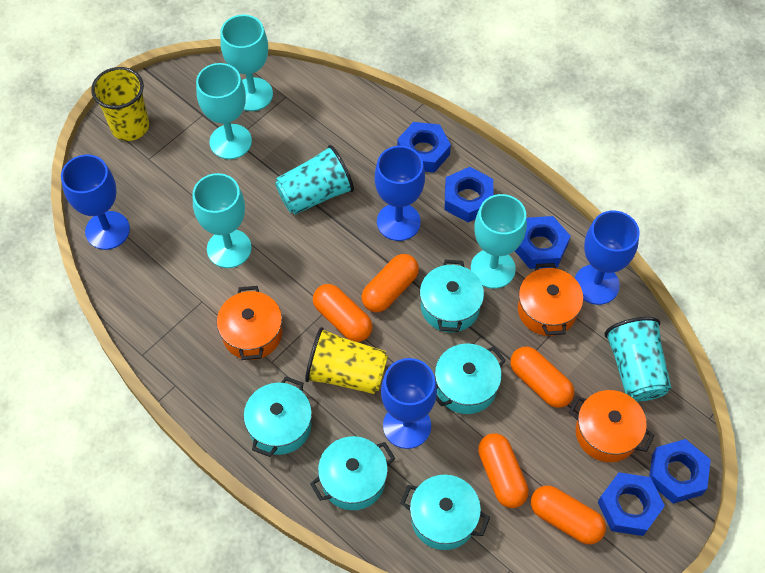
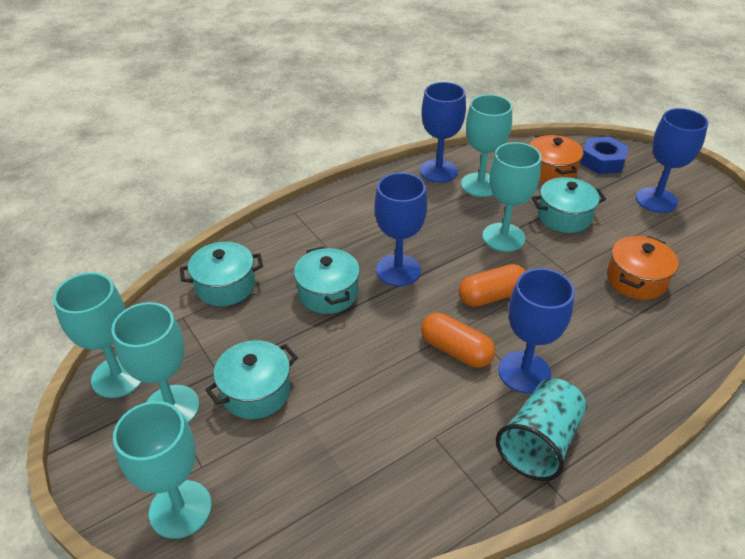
blue nut: 5 -> 1
orange capsule: 5 -> 2
orange pot: 3 -> 2
turquoise cup: 2 -> 1
turquoise goblet: 4 -> 5
turquoise pot: 5 -> 4
yellow cup: 2 -> 0

